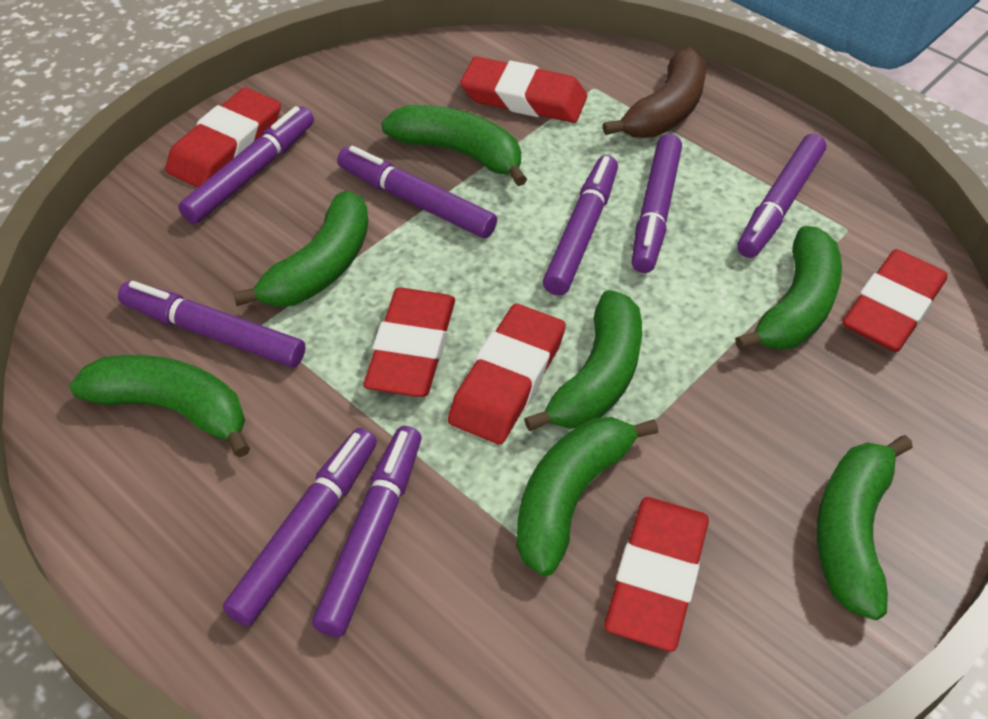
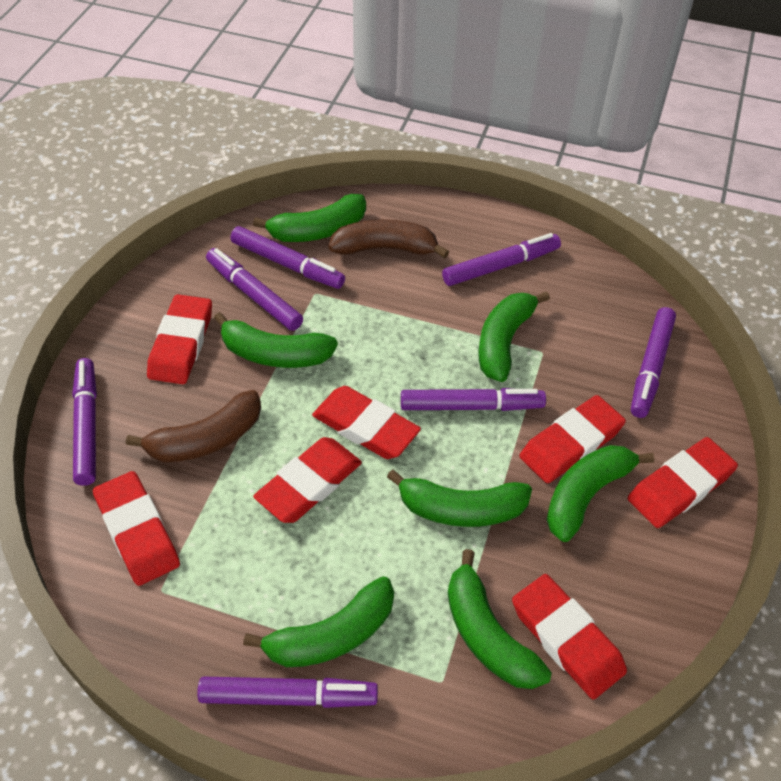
brown banana: 1 -> 2
purple marker: 8 -> 7
red eraser: 6 -> 7

